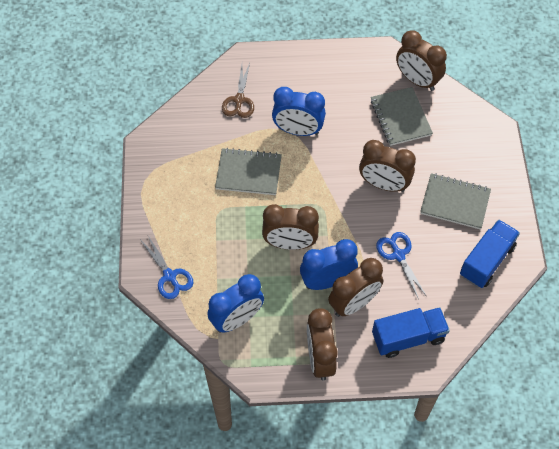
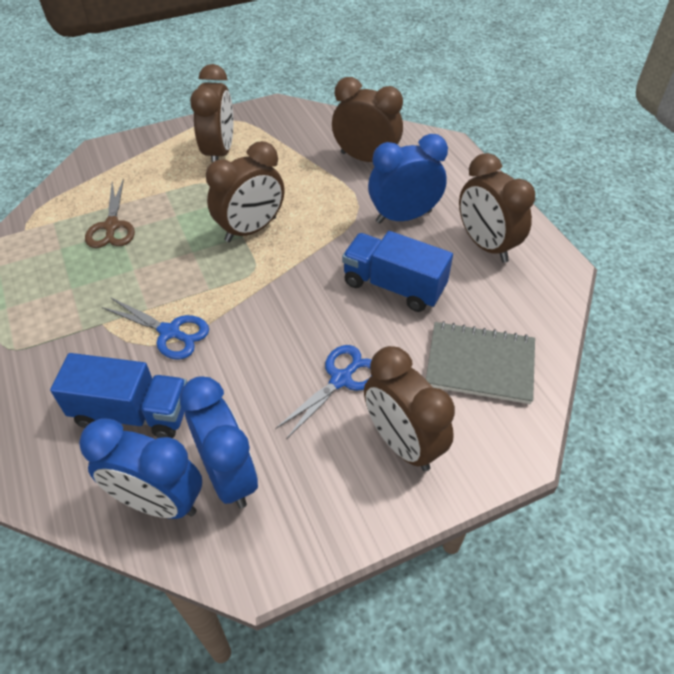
grey notebook: 3 -> 1

